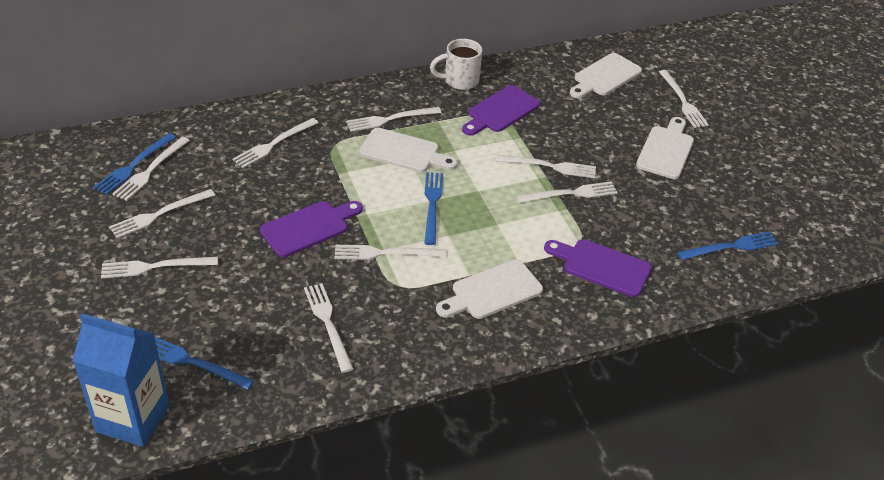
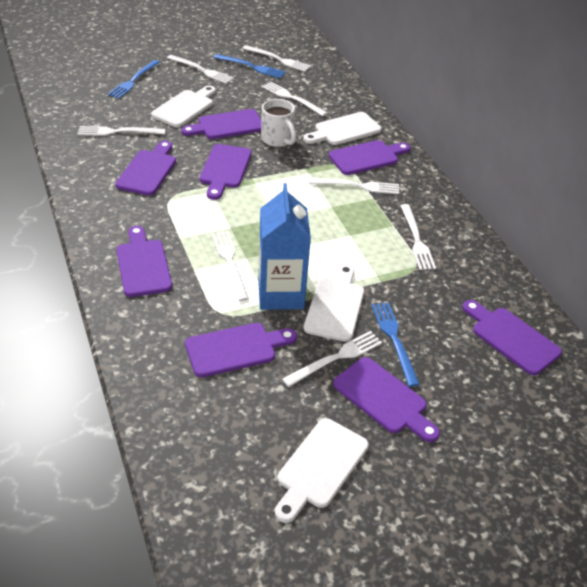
blue fork: 4 -> 3
purple cutting board: 3 -> 8
white fork: 10 -> 8

